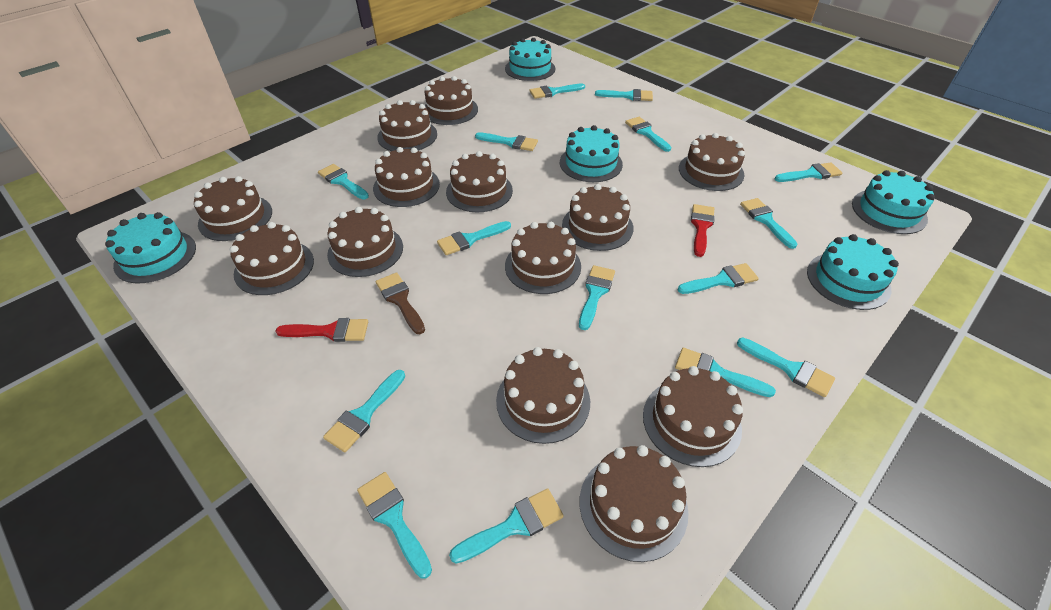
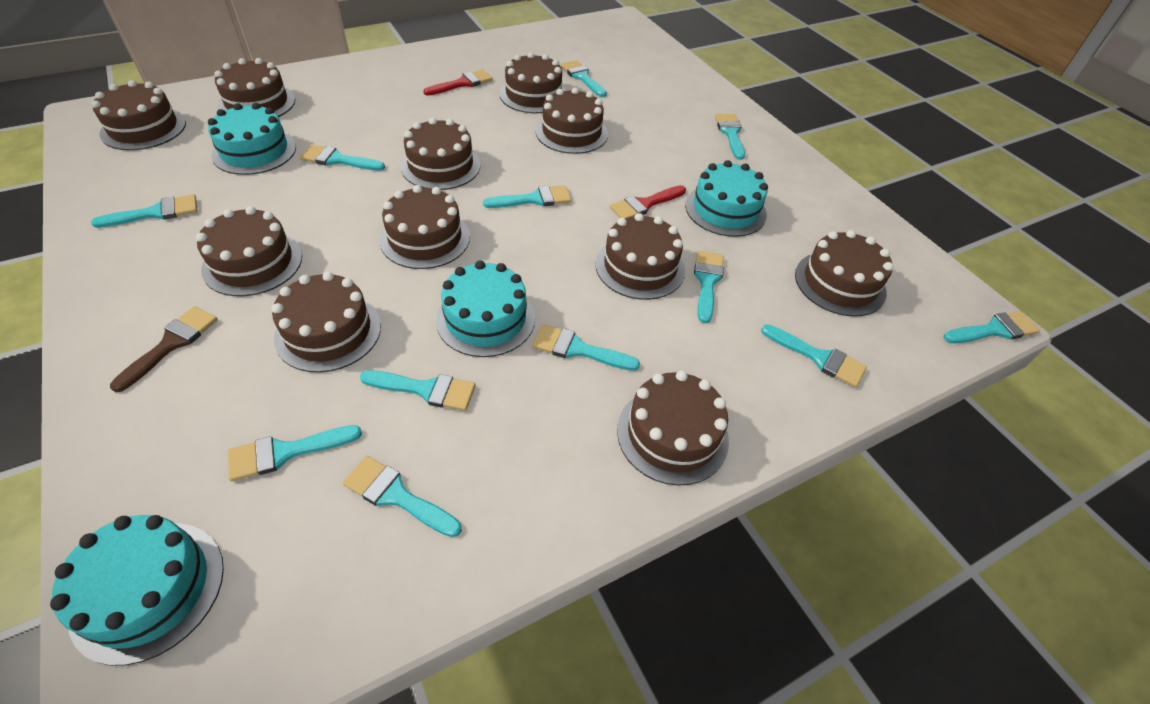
brown cake: 13 -> 11
turquoise brush: 15 -> 12
turquoise cake: 5 -> 4

